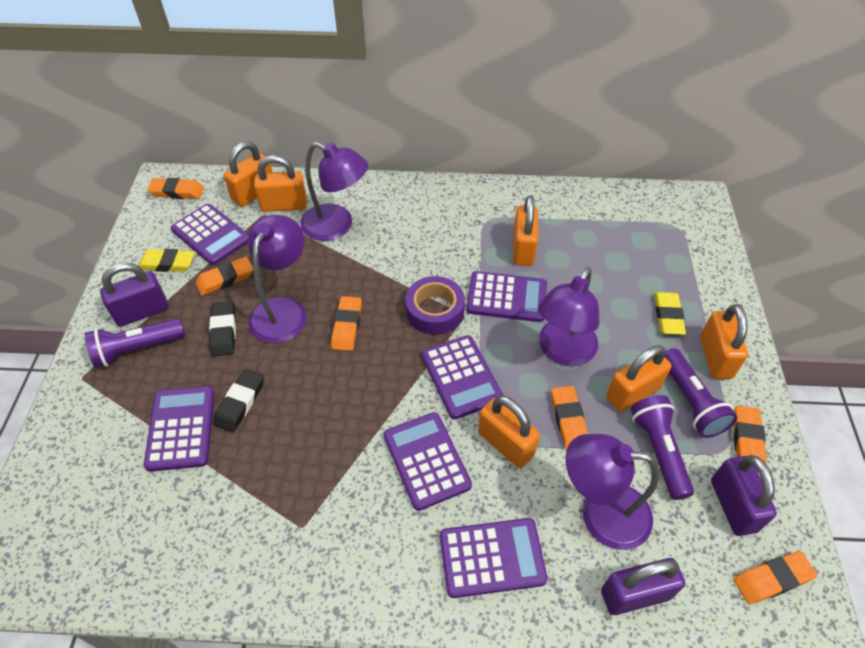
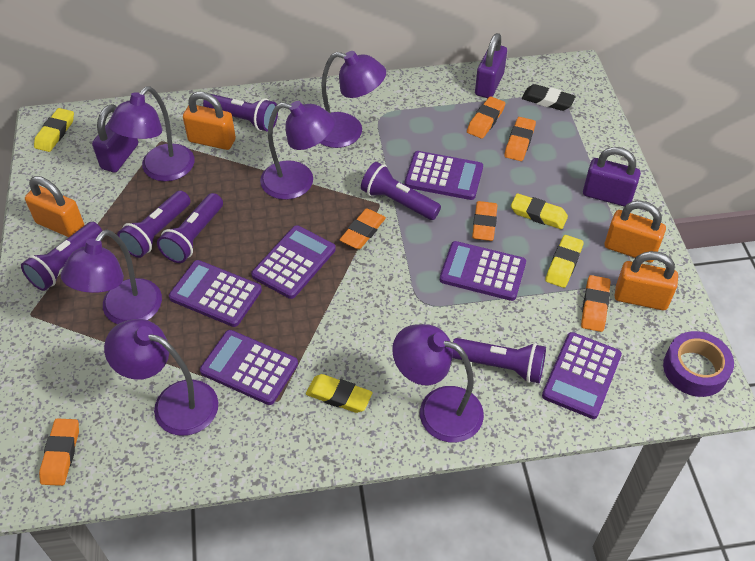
black eraser: 2 -> 1
orange padlock: 6 -> 4
purple flashlight: 3 -> 6
purple lamp: 4 -> 6
yellow eraser: 2 -> 4

